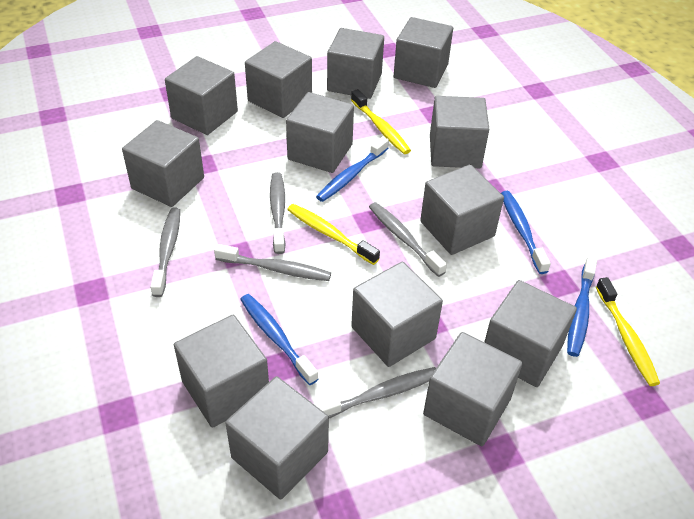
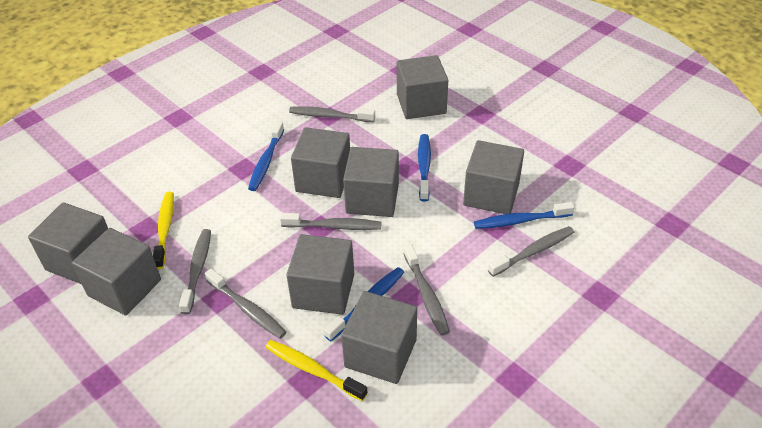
grey cube: 13 -> 8
grey toothbrush: 5 -> 6
yellow toothbrush: 3 -> 2

